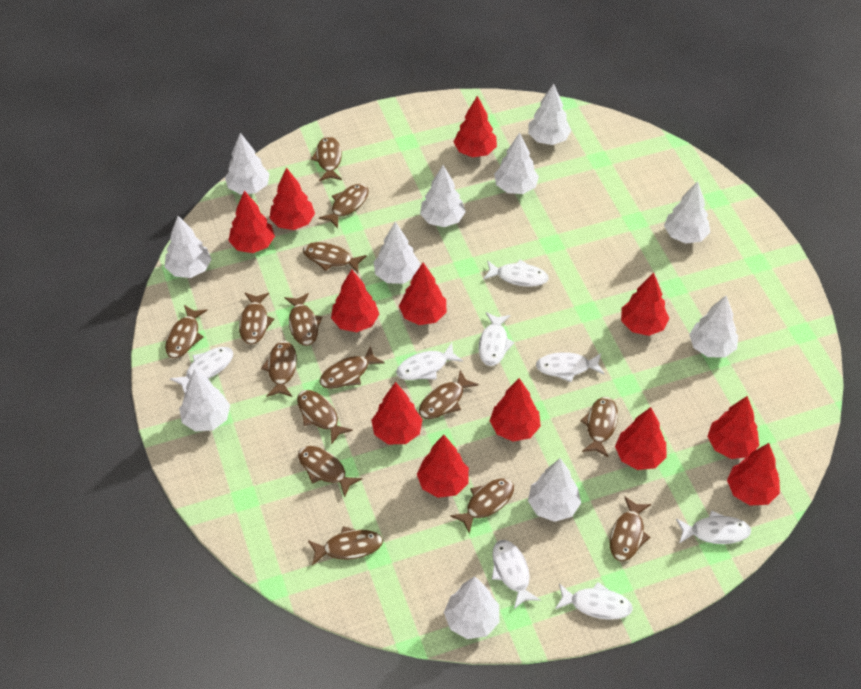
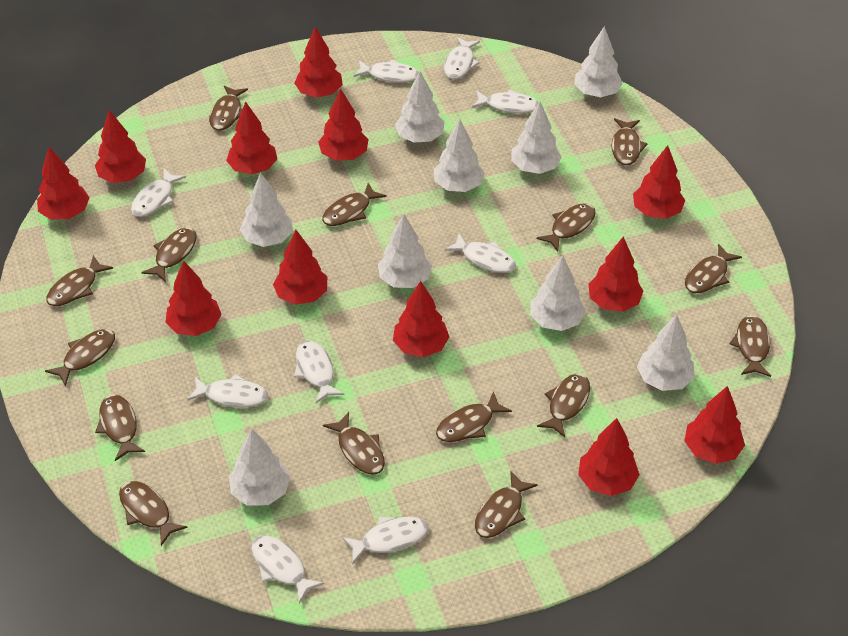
white fish: 8 -> 9
white tree: 11 -> 9

